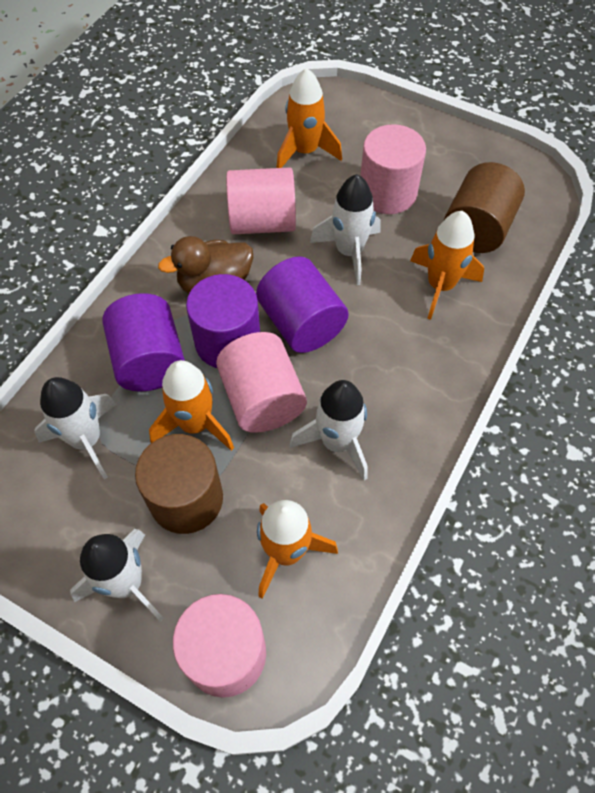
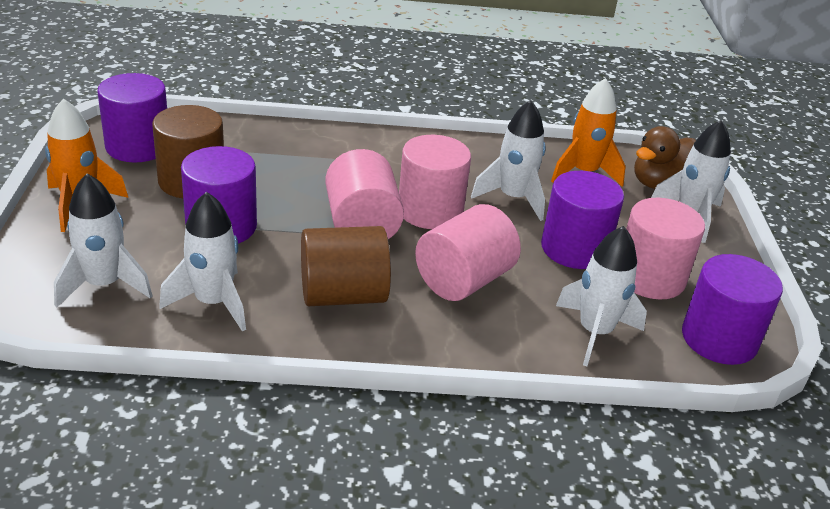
orange rocket: 4 -> 2
purple cylinder: 3 -> 4
white rocket: 4 -> 5

